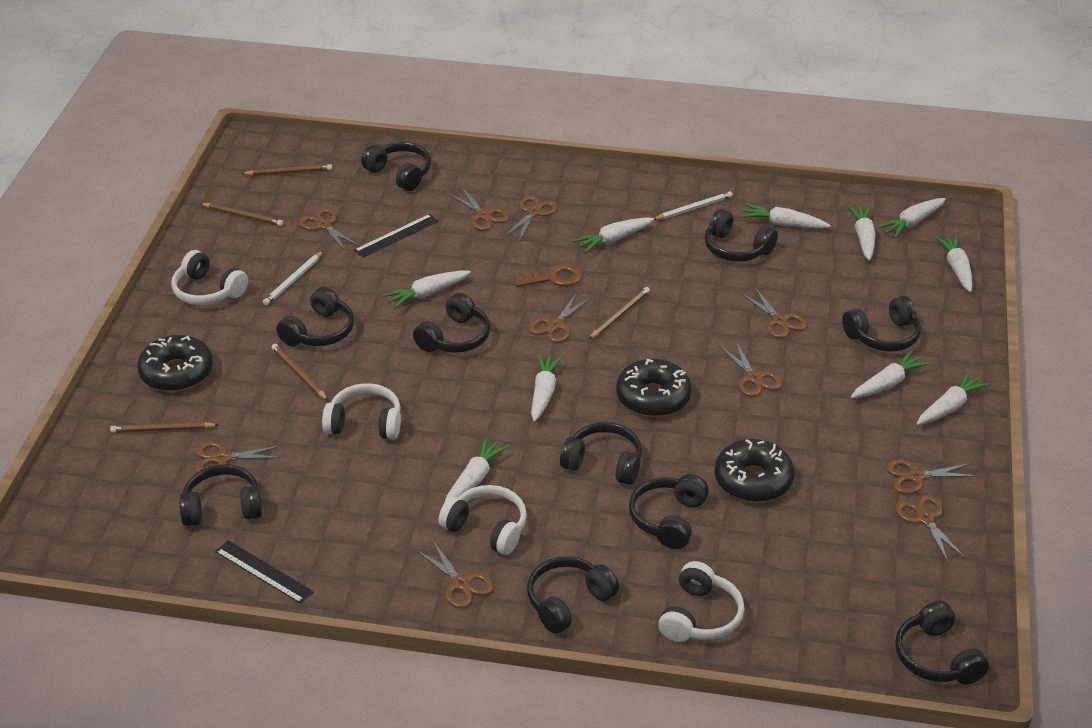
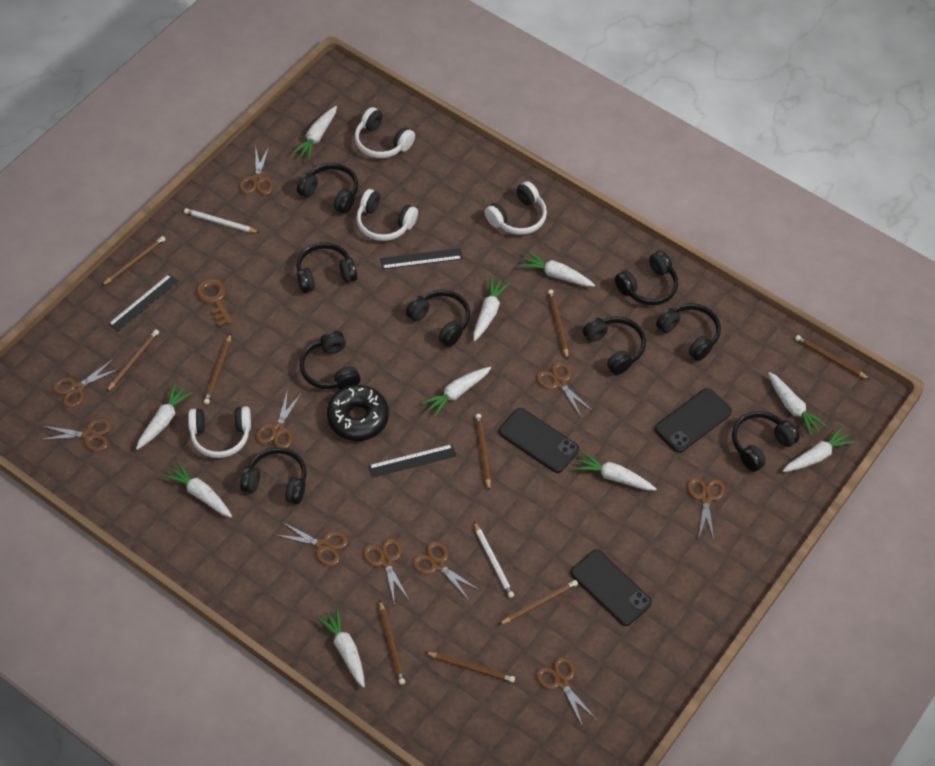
black donut: 3 -> 1
black headphones: 10 -> 9
black phone: 0 -> 3
black ruler: 2 -> 3
brown pencil: 5 -> 9

